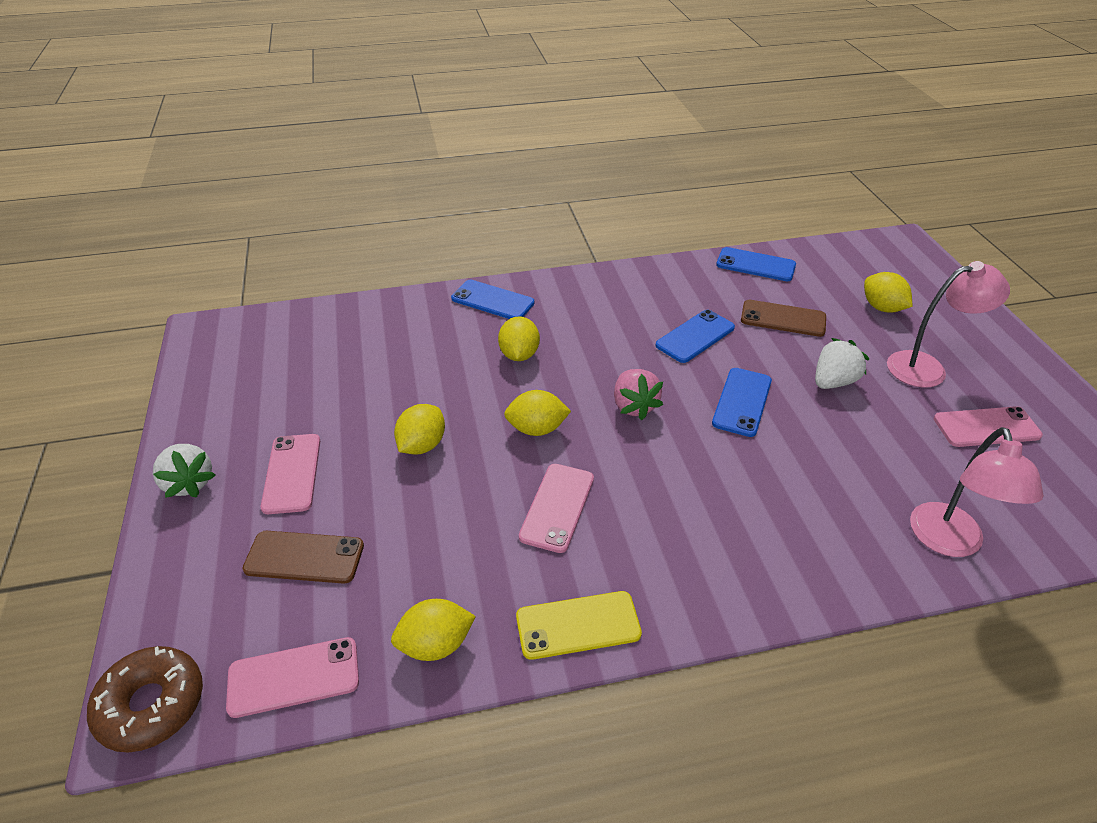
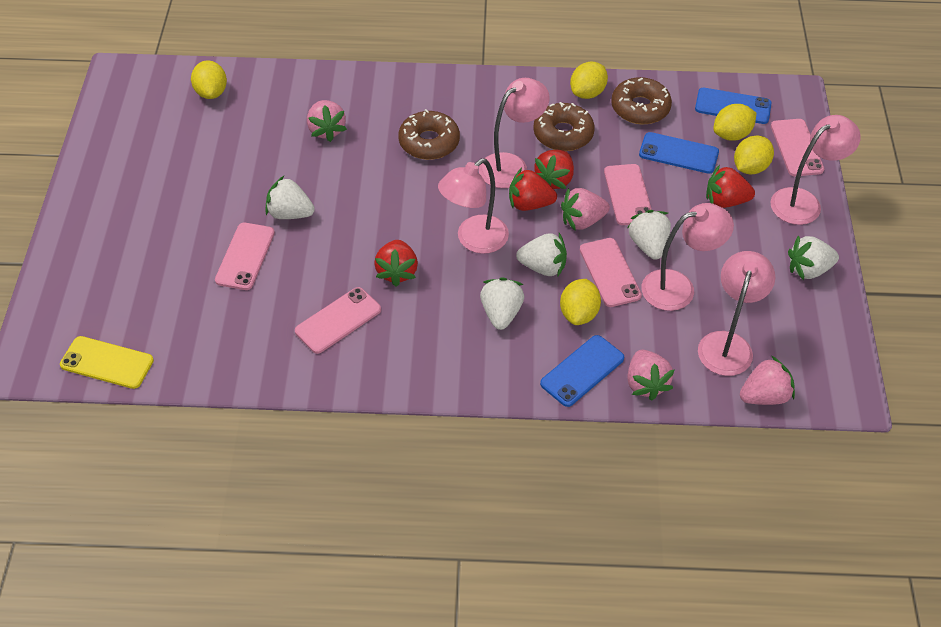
blue phone: 4 -> 3
brown donut: 1 -> 3
brown phone: 2 -> 0
pink lamp: 2 -> 5
pink phone: 4 -> 5
pink strawberry: 1 -> 4
red strawberry: 0 -> 4
white strawberry: 2 -> 5

